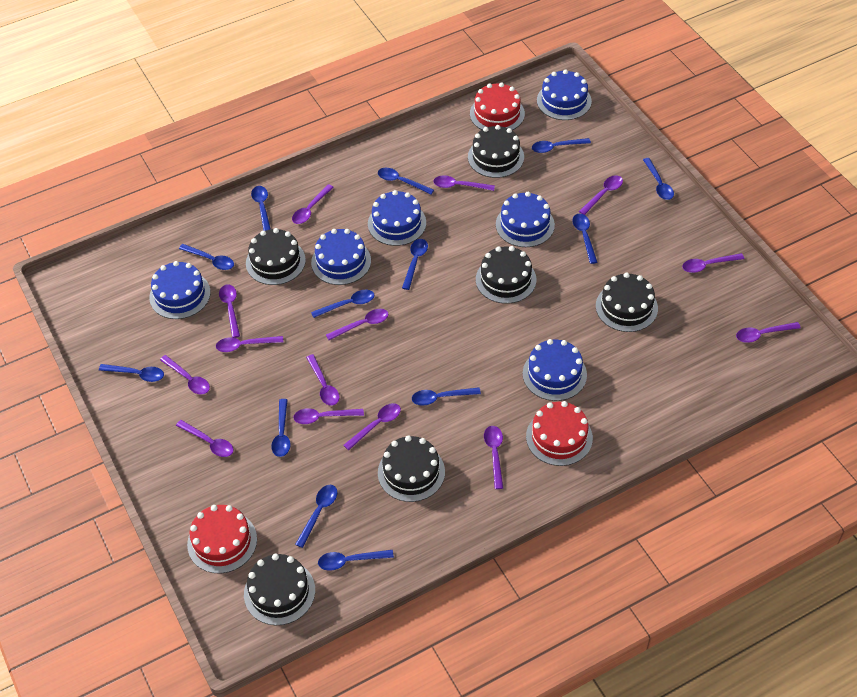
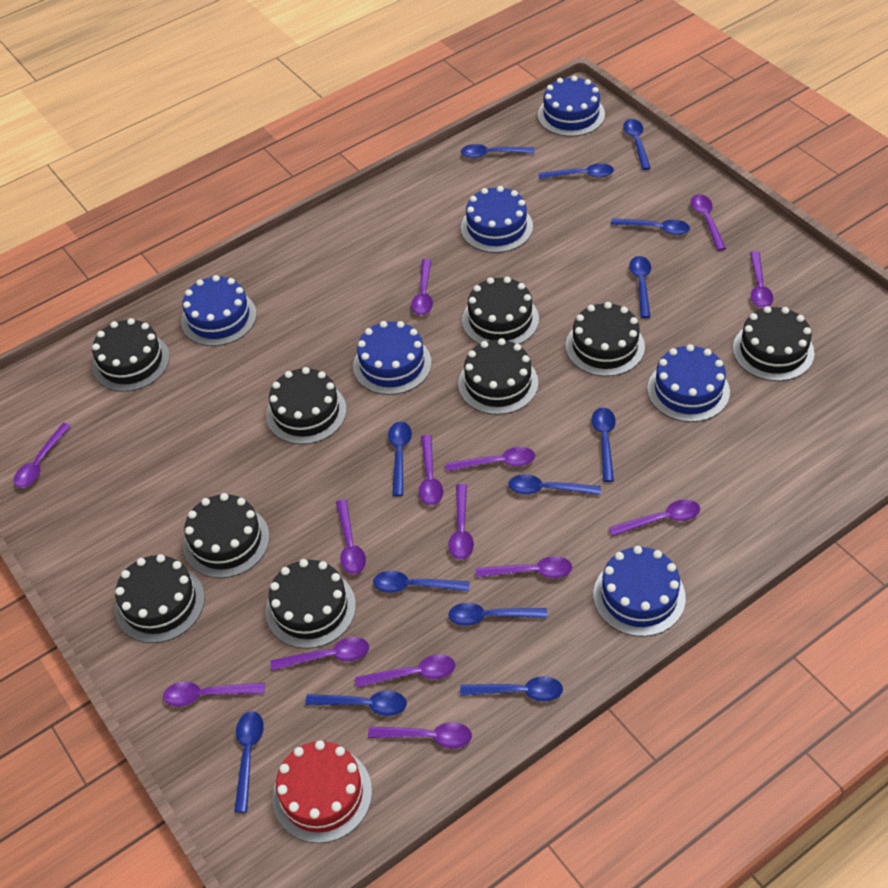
black cake: 6 -> 9
red cake: 3 -> 1

